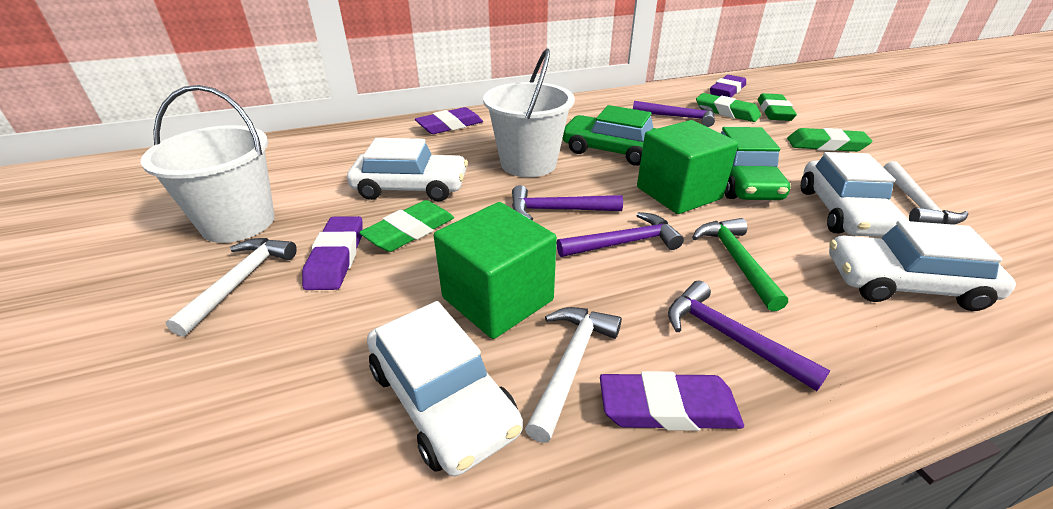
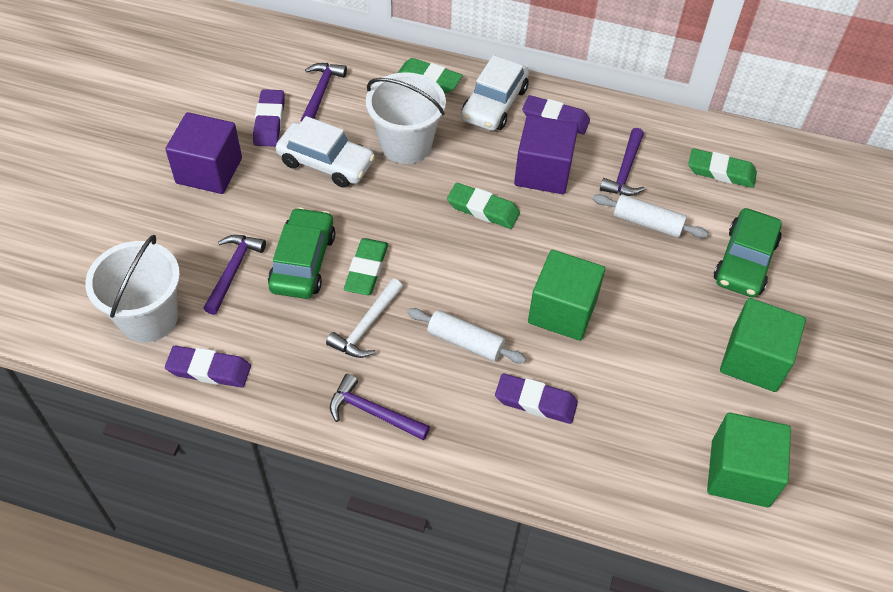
green cube: 2 -> 3
green hammer: 1 -> 0
purple cube: 0 -> 2
white car: 4 -> 2
white hammer: 3 -> 1
white rolling pin: 0 -> 2

